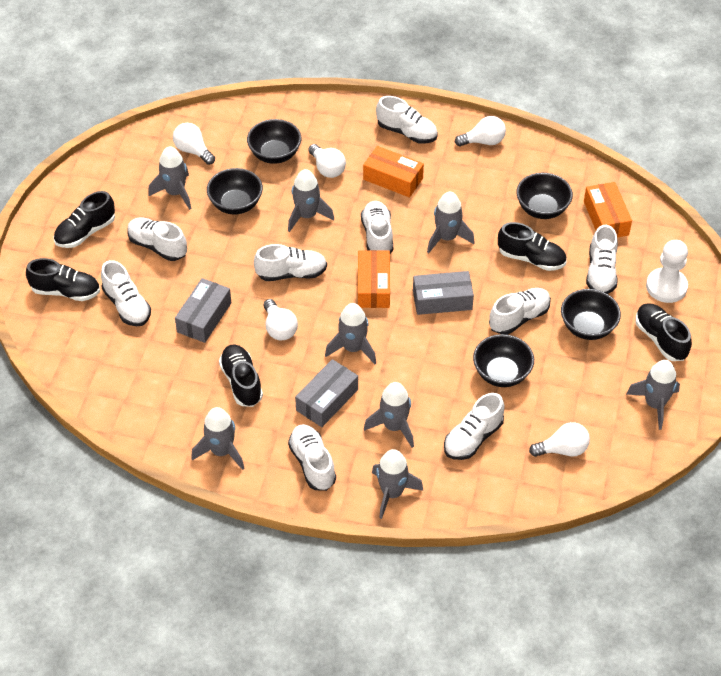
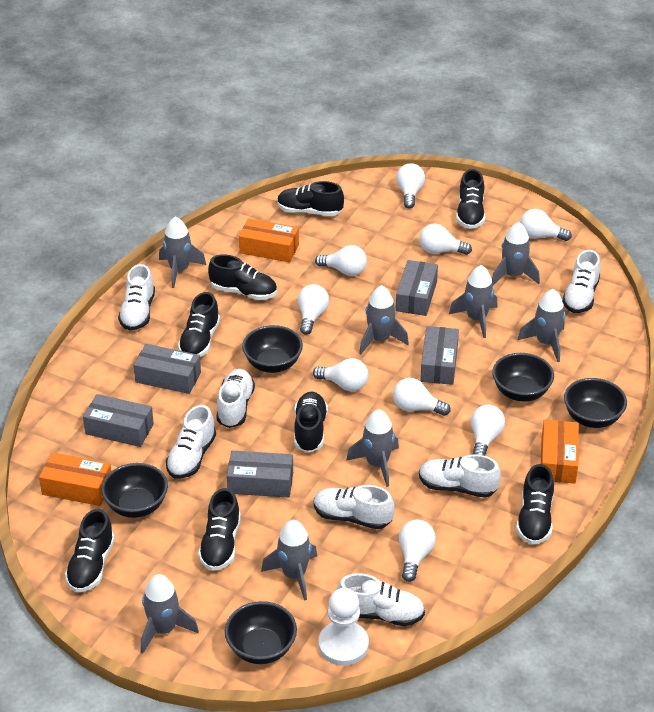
black shoe: 5 -> 8
grey box: 3 -> 5
white light bulb: 5 -> 9
white shoe: 9 -> 7

